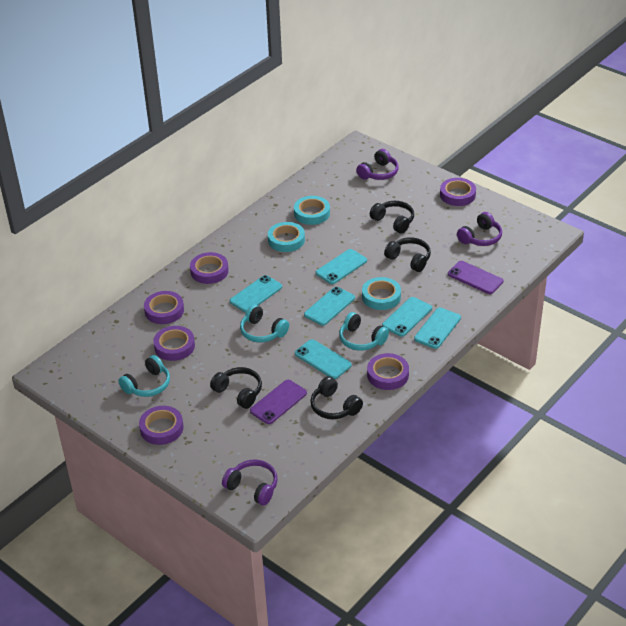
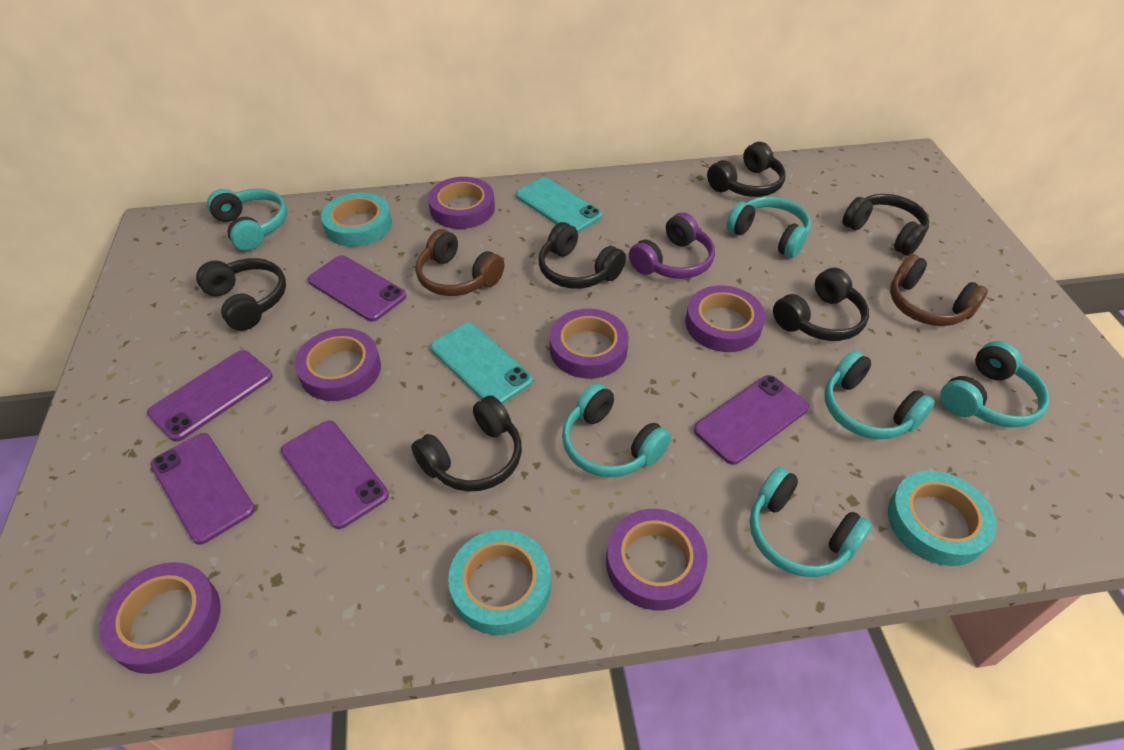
black headphones: 4 -> 6
brown headphones: 0 -> 2
purple headphones: 3 -> 1
purple phone: 2 -> 5
turquoise headphones: 3 -> 6
turquoise phone: 6 -> 2

